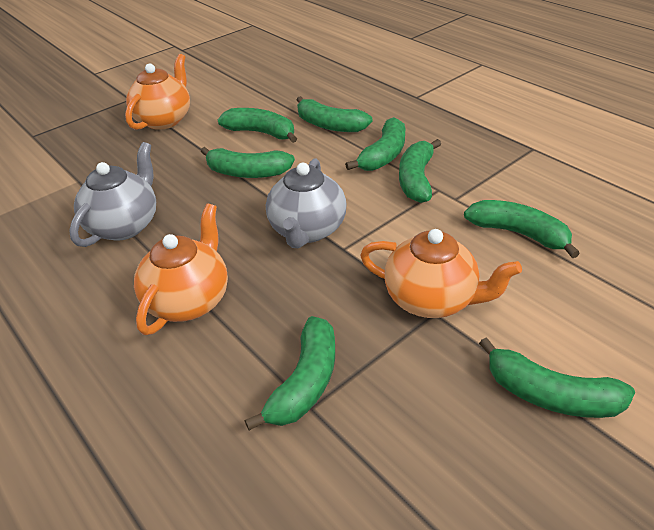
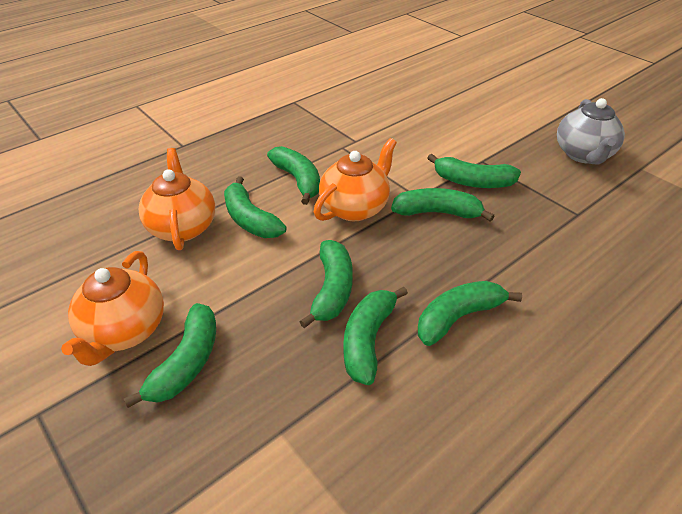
grey teapot: 2 -> 1

